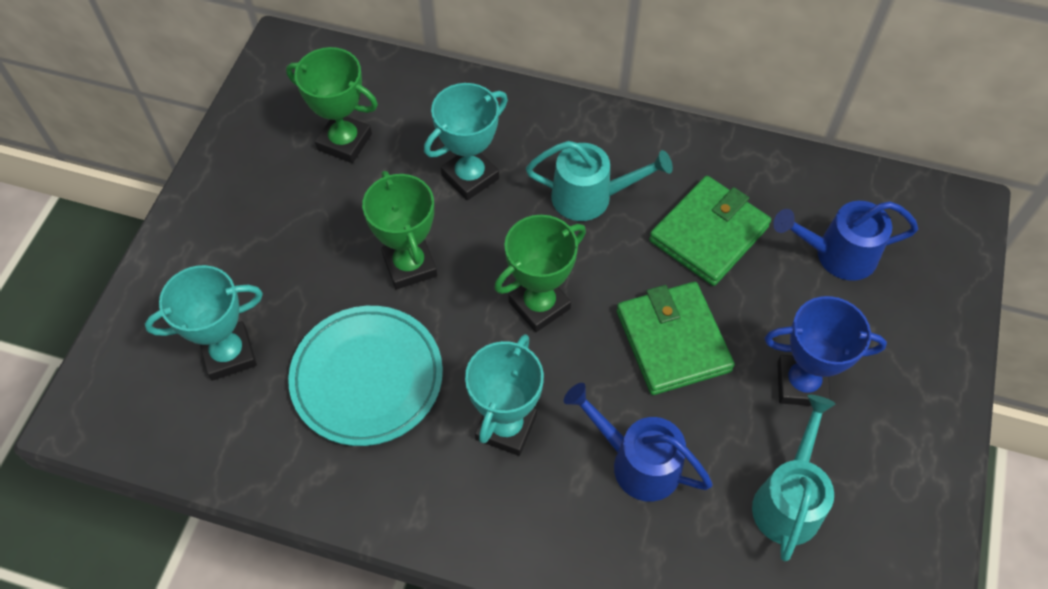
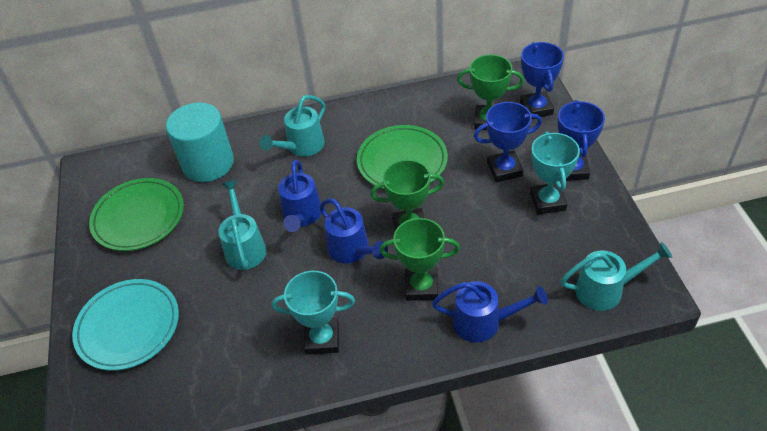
blue trophy: 1 -> 3
blue watering can: 2 -> 3
green plate: 0 -> 2
green wallet: 2 -> 0
turquoise cylinder: 0 -> 1
turquoise trophy: 3 -> 2
turquoise watering can: 2 -> 3

